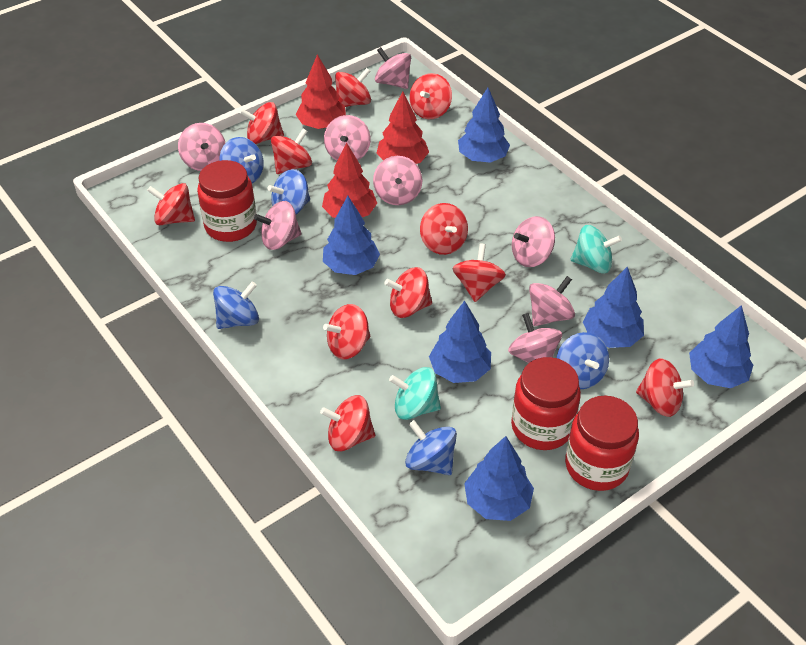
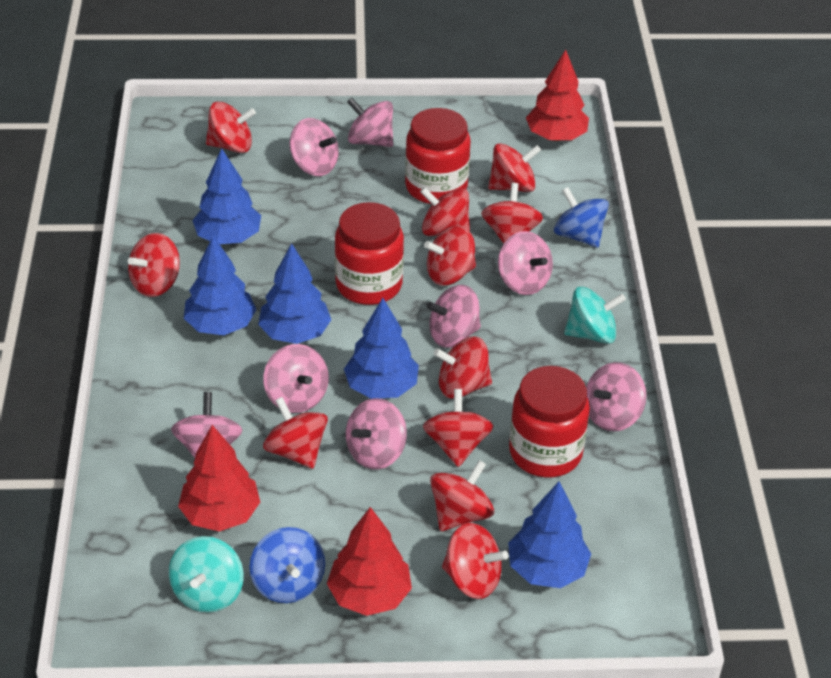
blue spinning top: 5 -> 2
blue tree: 6 -> 5

